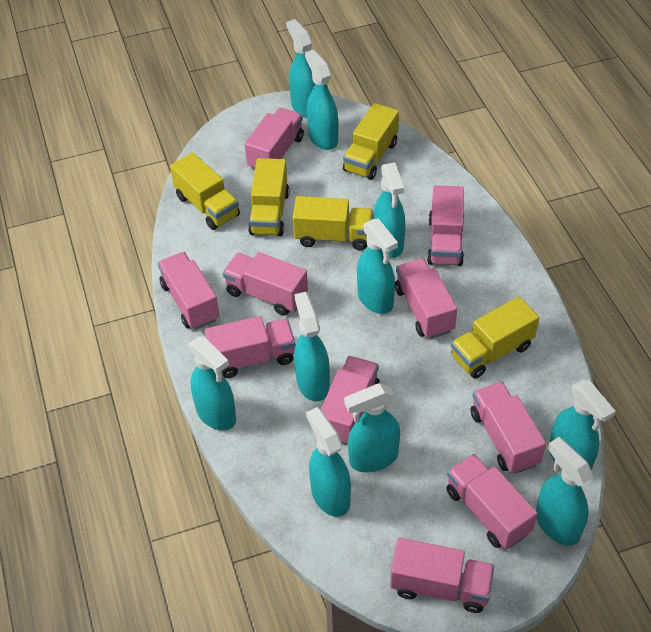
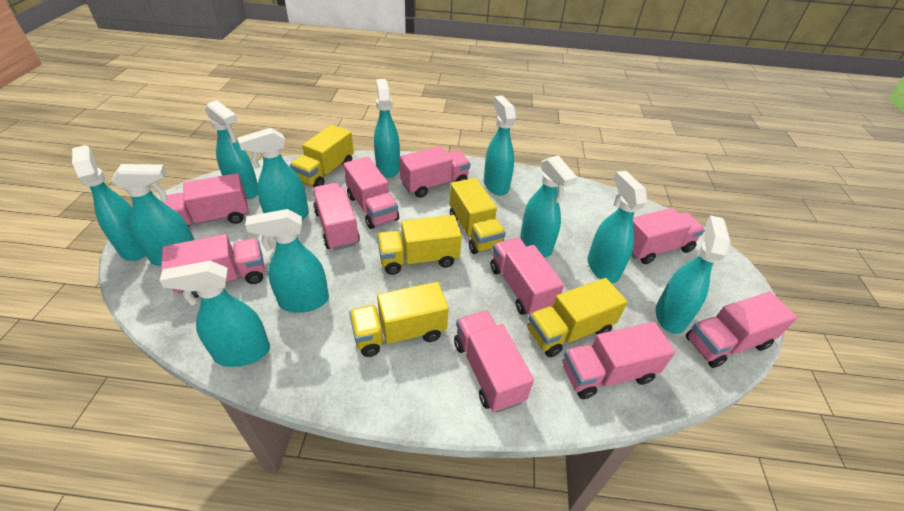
turquoise spray bottle: 10 -> 11

